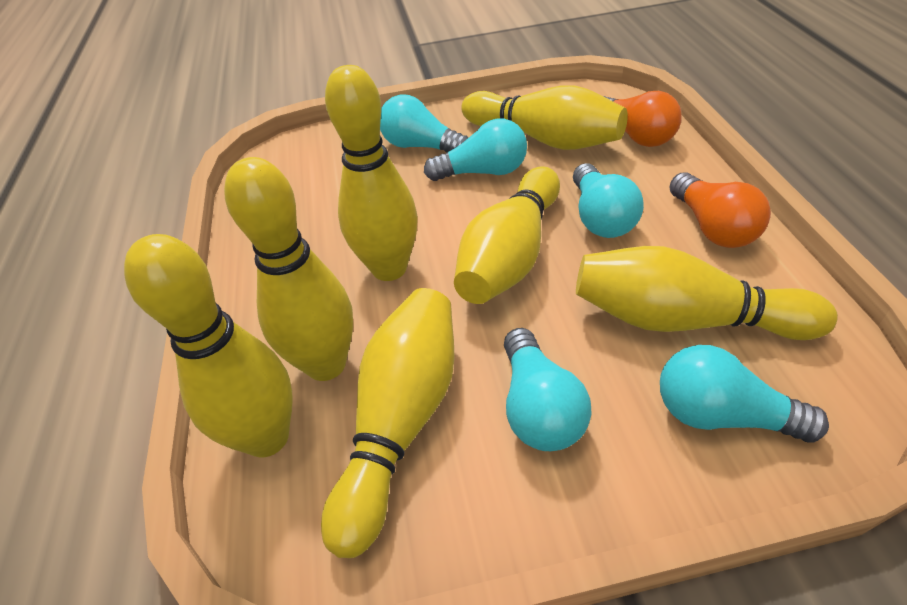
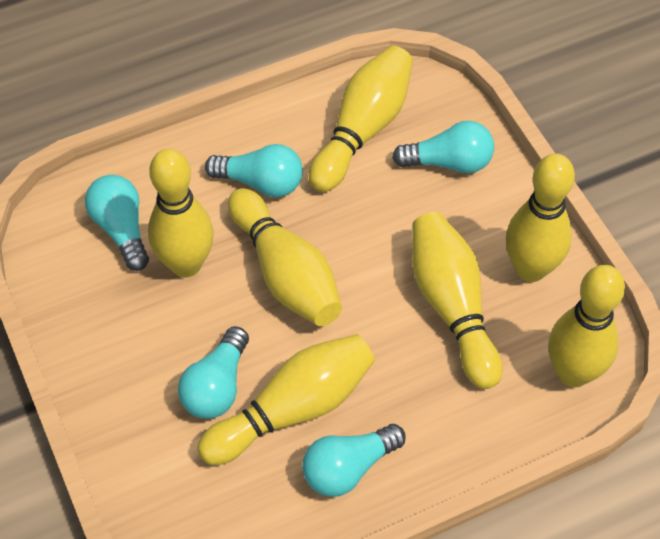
orange light bulb: 2 -> 0

